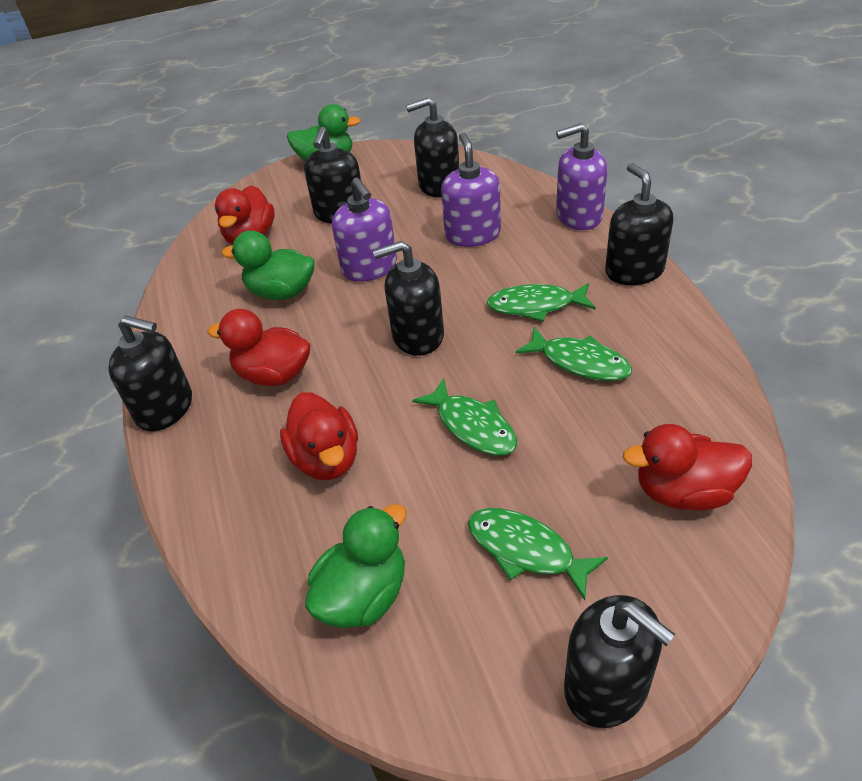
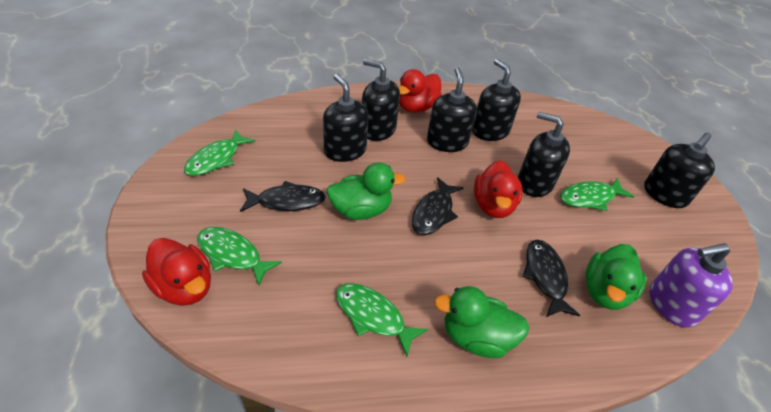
black fish: 0 -> 3
purple soap dispenser: 3 -> 1
red duck: 4 -> 3

